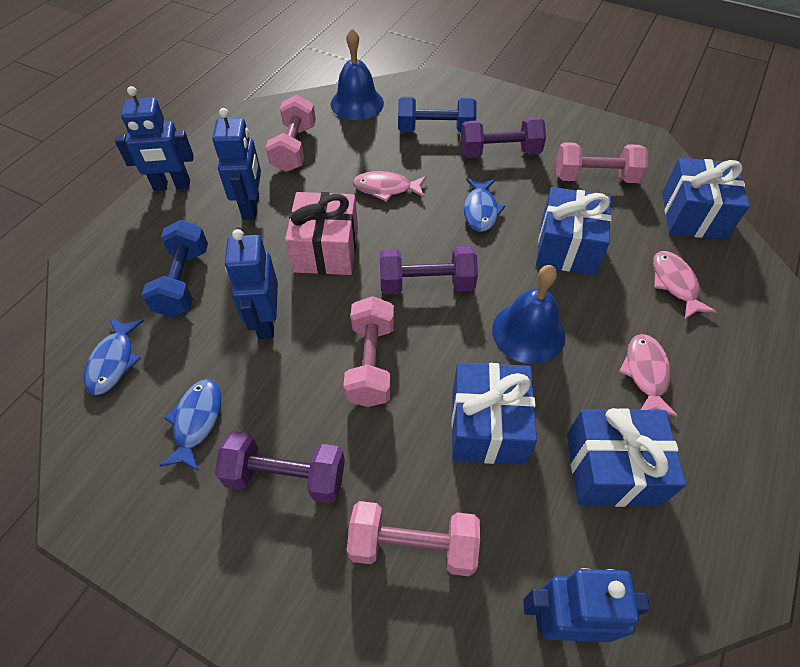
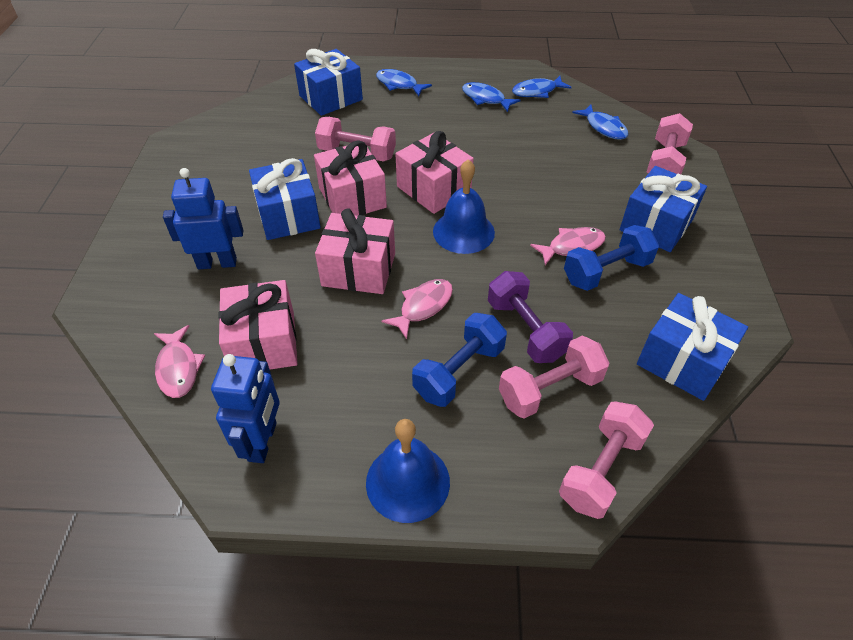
blue fish: 3 -> 4
blue robot: 4 -> 2
pink gift: 1 -> 4
purple dumbbell: 3 -> 1

